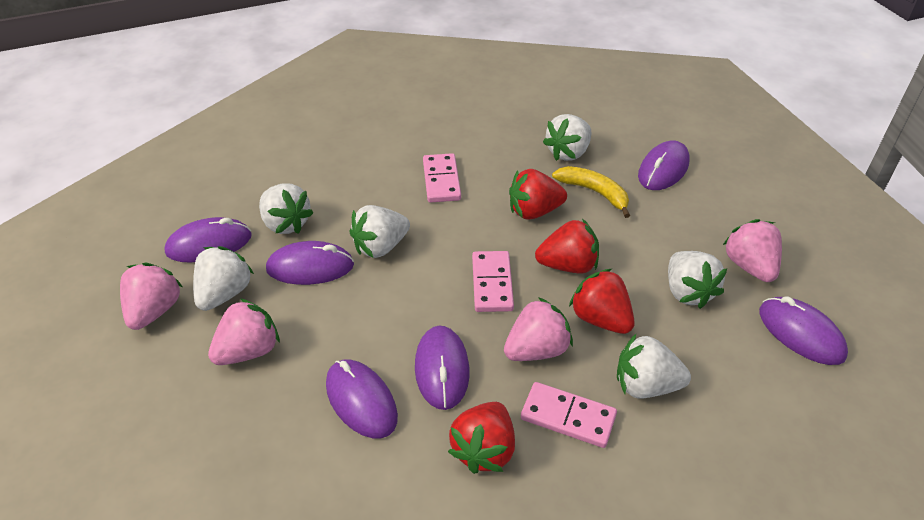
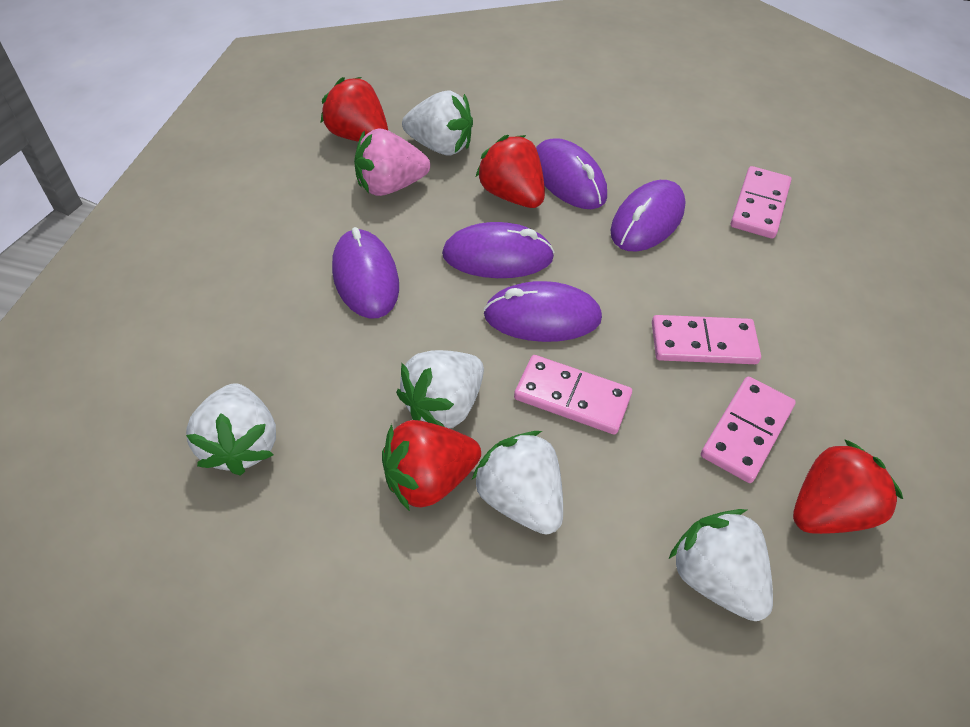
pink domino: 3 -> 4
pink strawberry: 4 -> 1
purple mouse: 6 -> 5
white strawberry: 6 -> 5
yellow banana: 1 -> 0

